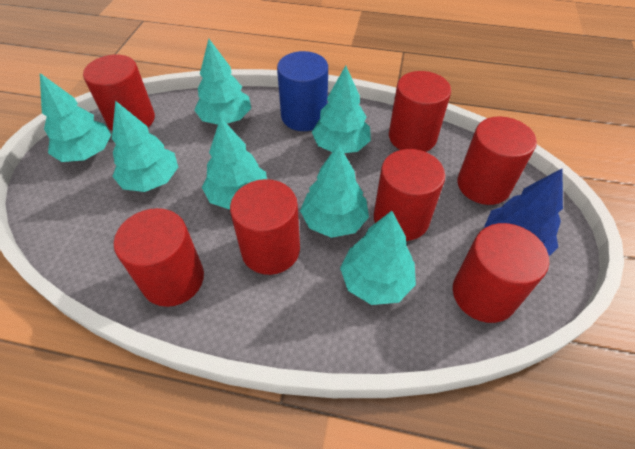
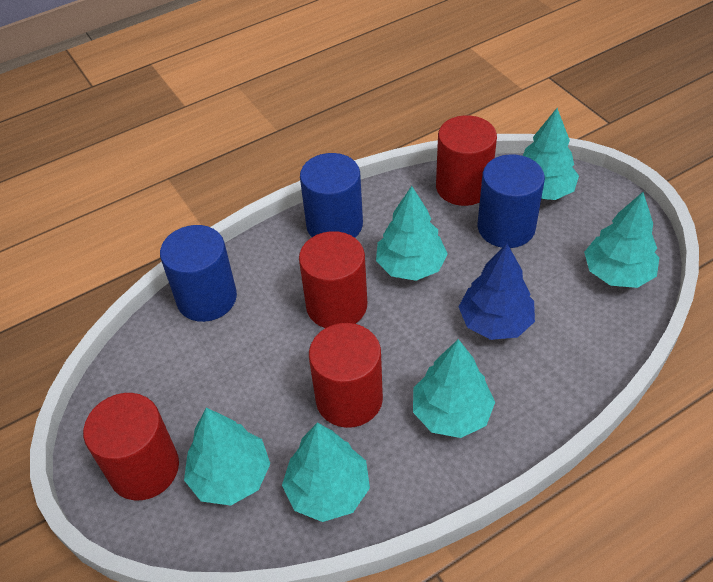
blue cylinder: 1 -> 3
red cylinder: 7 -> 4
turquoise tree: 7 -> 6

